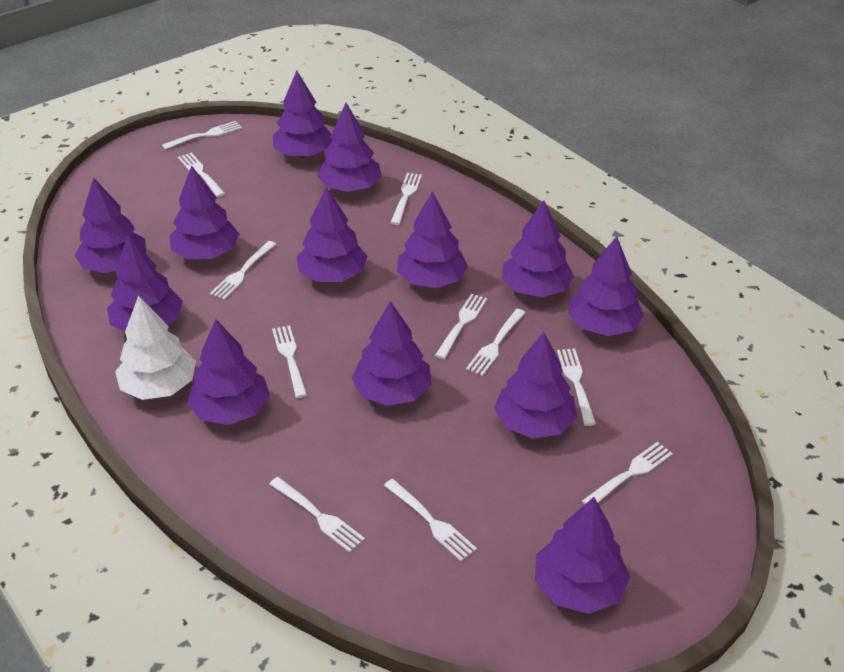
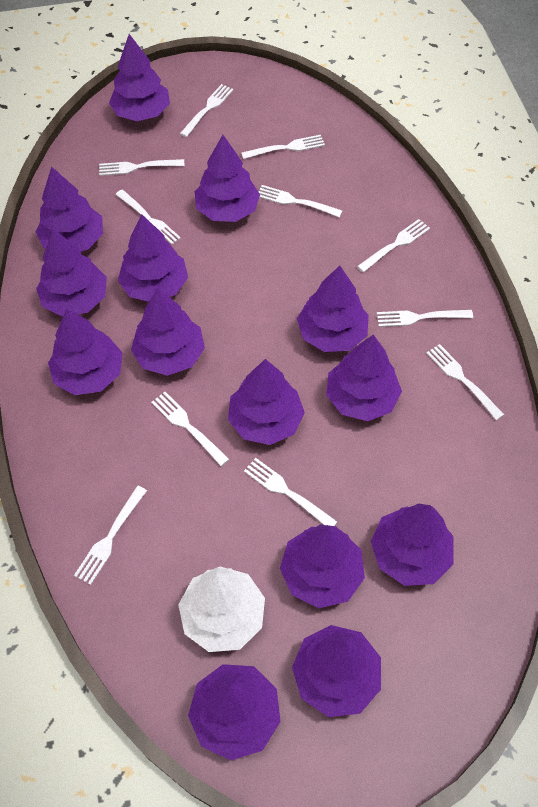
purple tree: 13 -> 14

